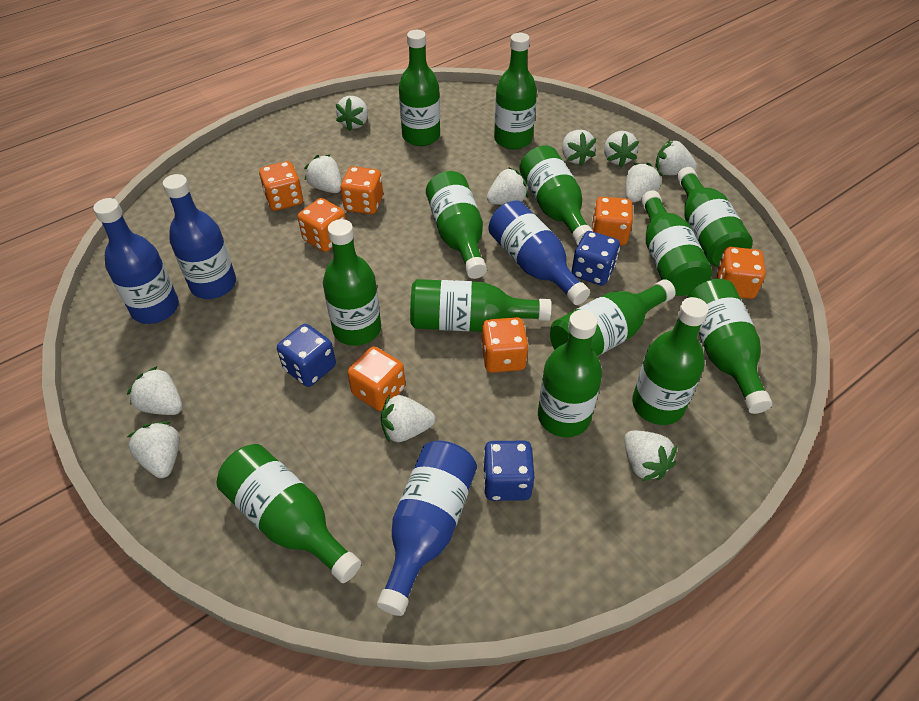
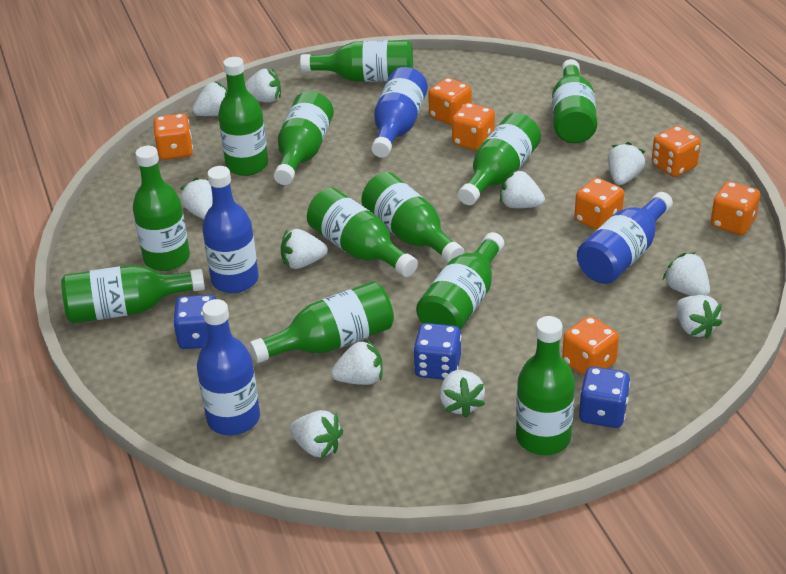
green bottle: 13 -> 12

